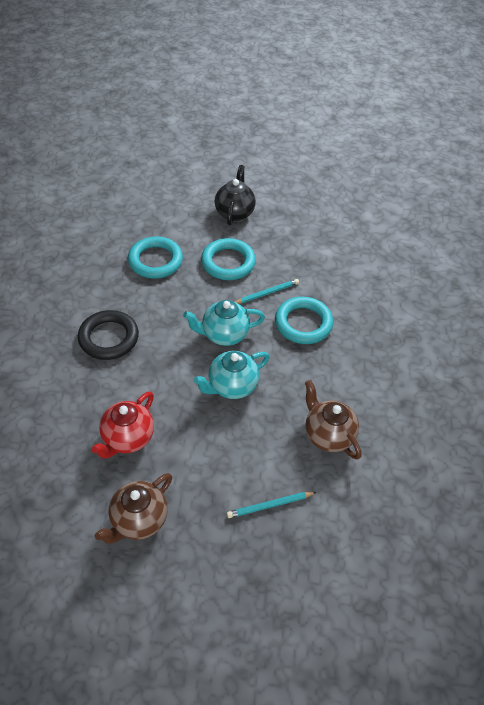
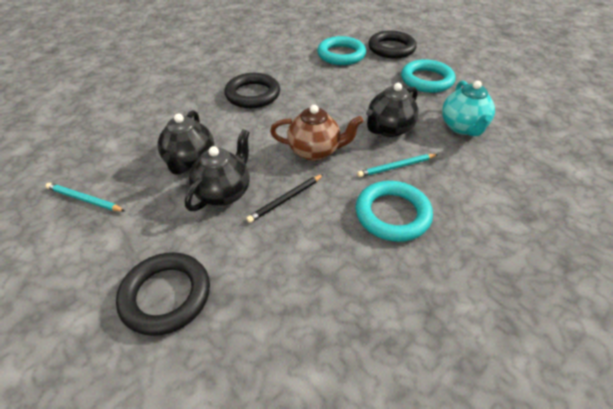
black pencil: 0 -> 1
black ring: 1 -> 3
black teapot: 1 -> 3
brown teapot: 2 -> 1
red teapot: 1 -> 0
turquoise teapot: 2 -> 1

